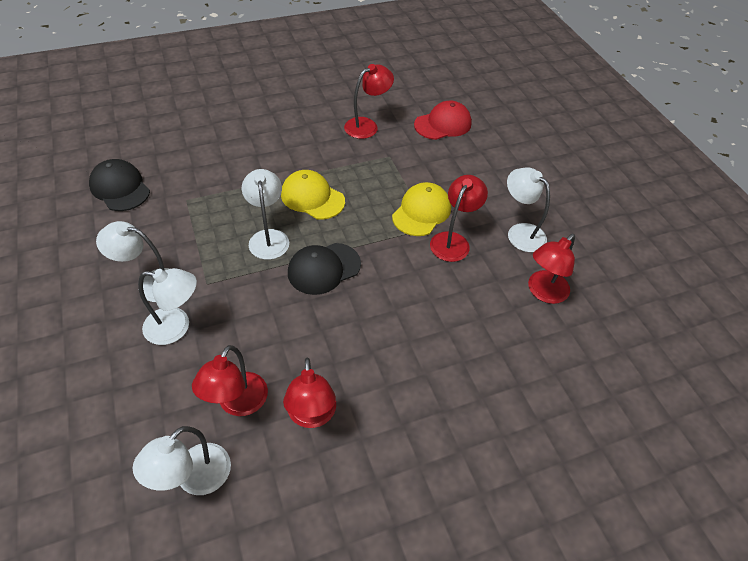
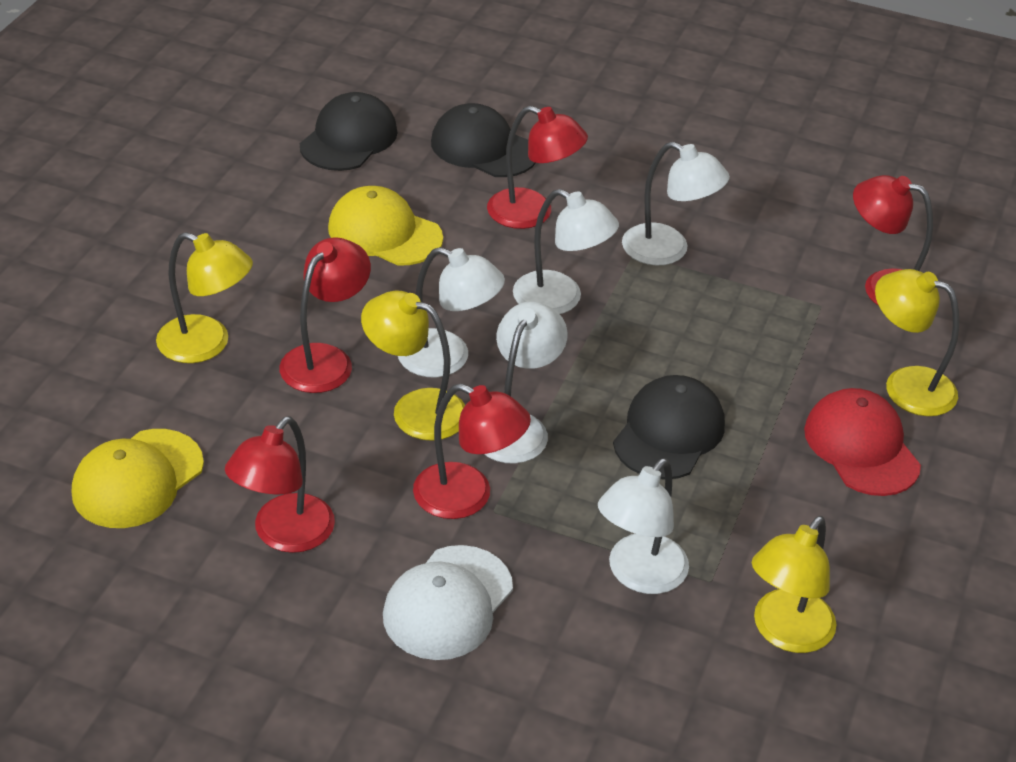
black cap: 2 -> 3
white cap: 0 -> 1
yellow lamp: 0 -> 4

